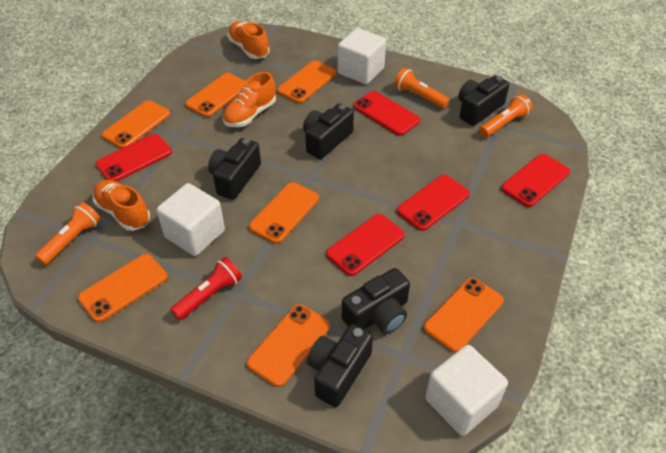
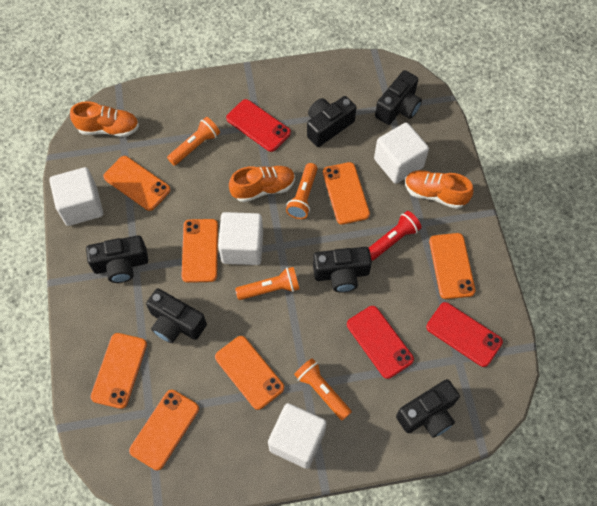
black camera: 5 -> 6
orange flashlight: 3 -> 4
red phone: 5 -> 3
white cube: 3 -> 4

